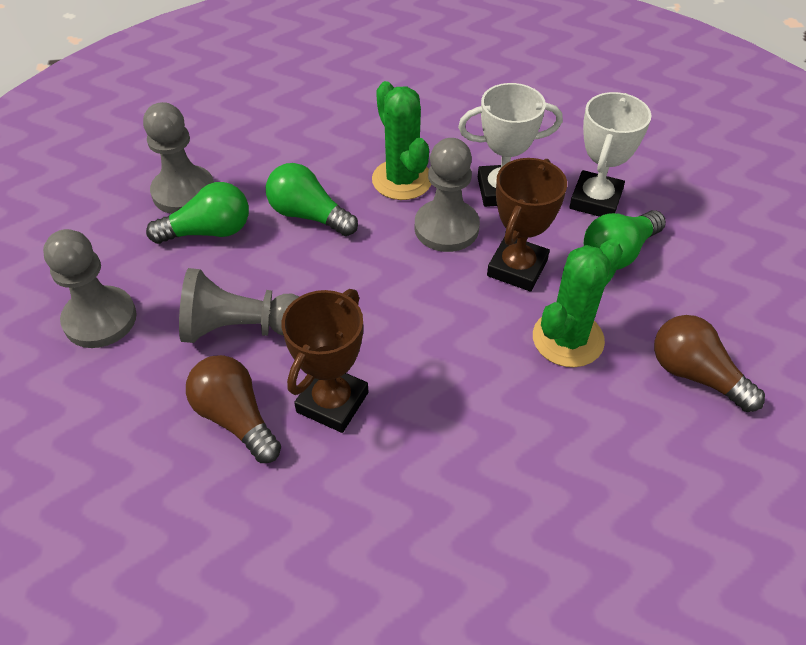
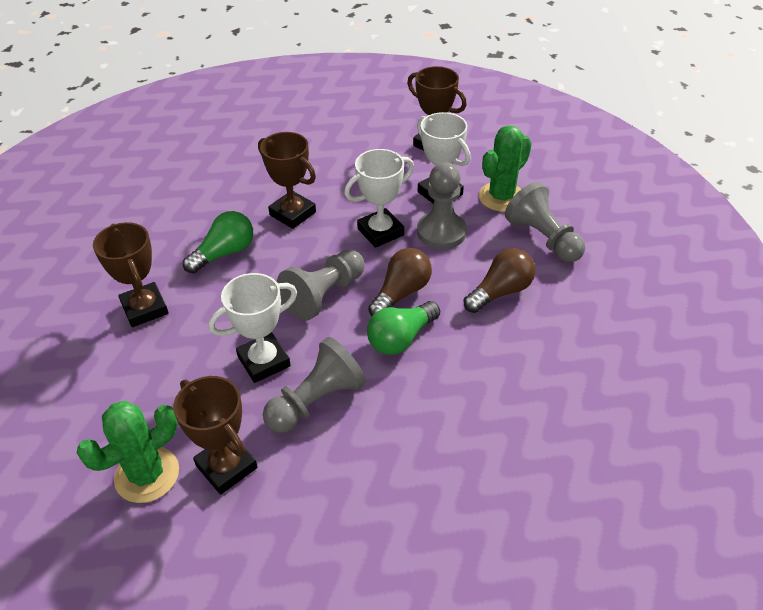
brown trophy: 2 -> 4
green light bulb: 3 -> 2
white trophy: 2 -> 3

